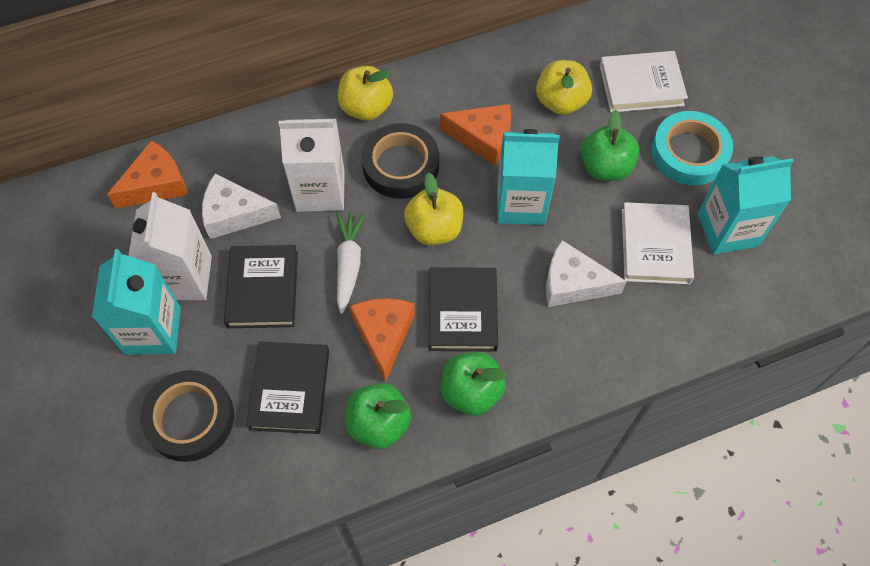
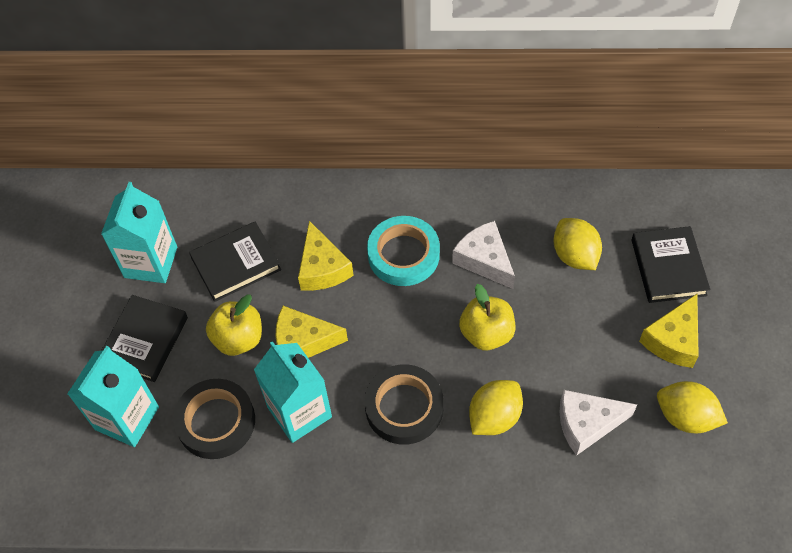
green apple: 3 -> 0
orange cheese: 3 -> 0
white book: 2 -> 0
white carrot: 1 -> 0
white carton: 2 -> 0
yellow apple: 3 -> 2
yellow cheese: 0 -> 3
yellow lemon: 0 -> 3

